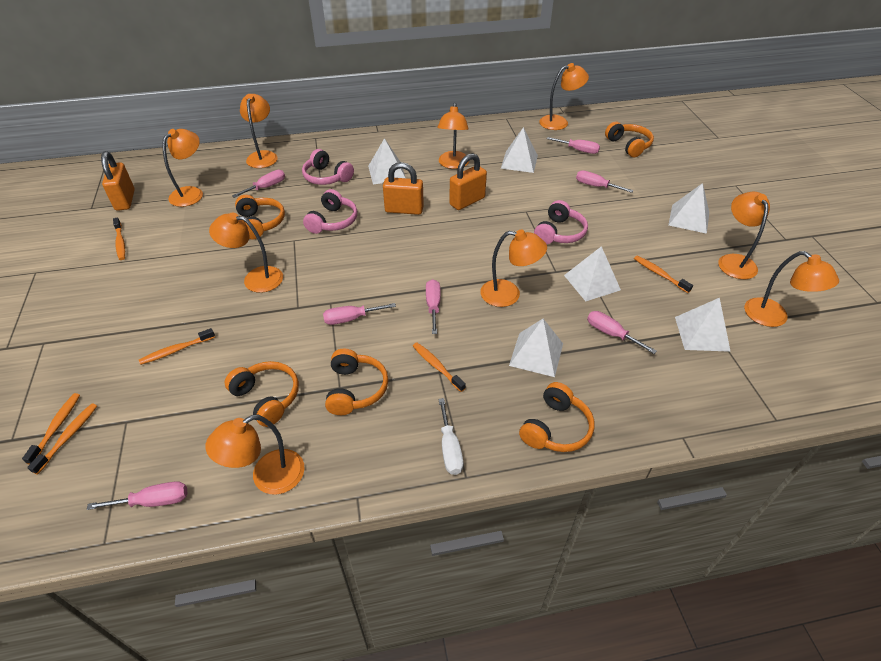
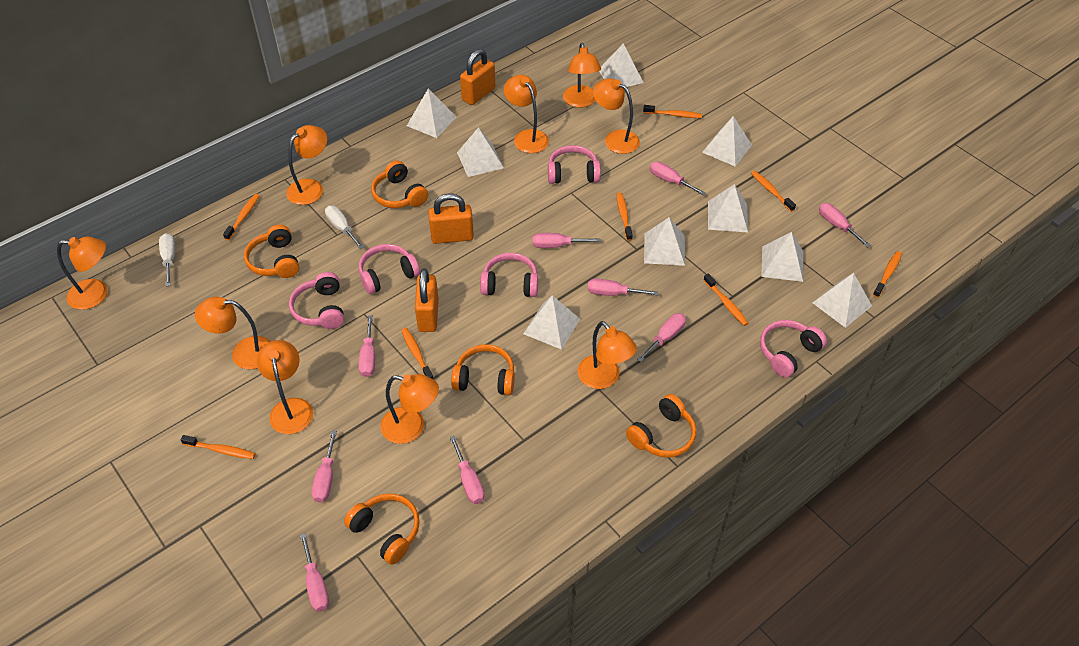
orange toothbrush: 6 -> 8
pink headphones: 3 -> 5
pink screwdriver: 7 -> 9
white pyramid: 6 -> 9
white screwdriver: 1 -> 2

